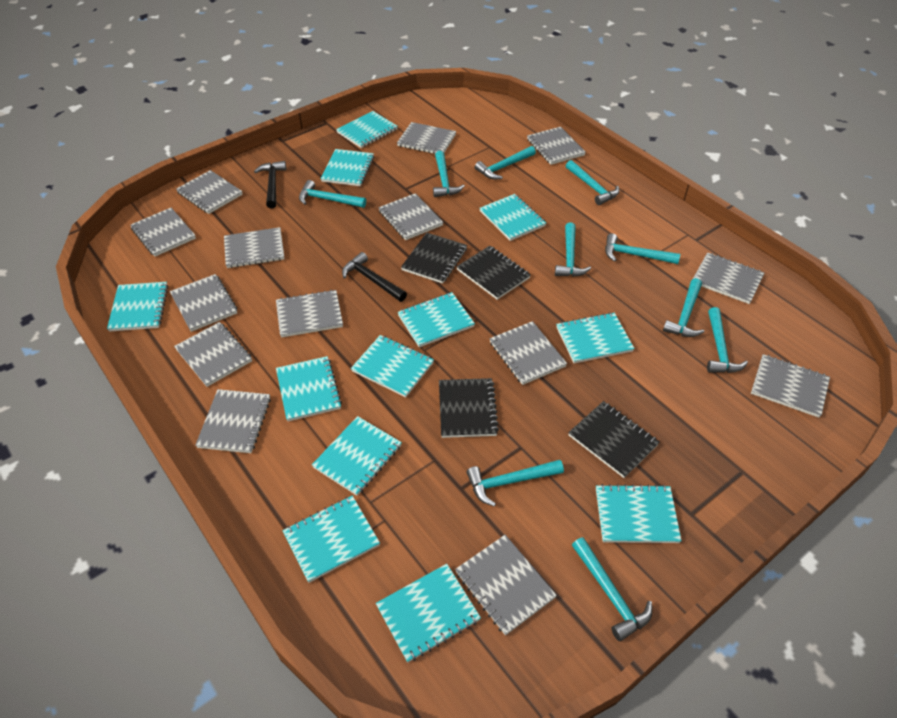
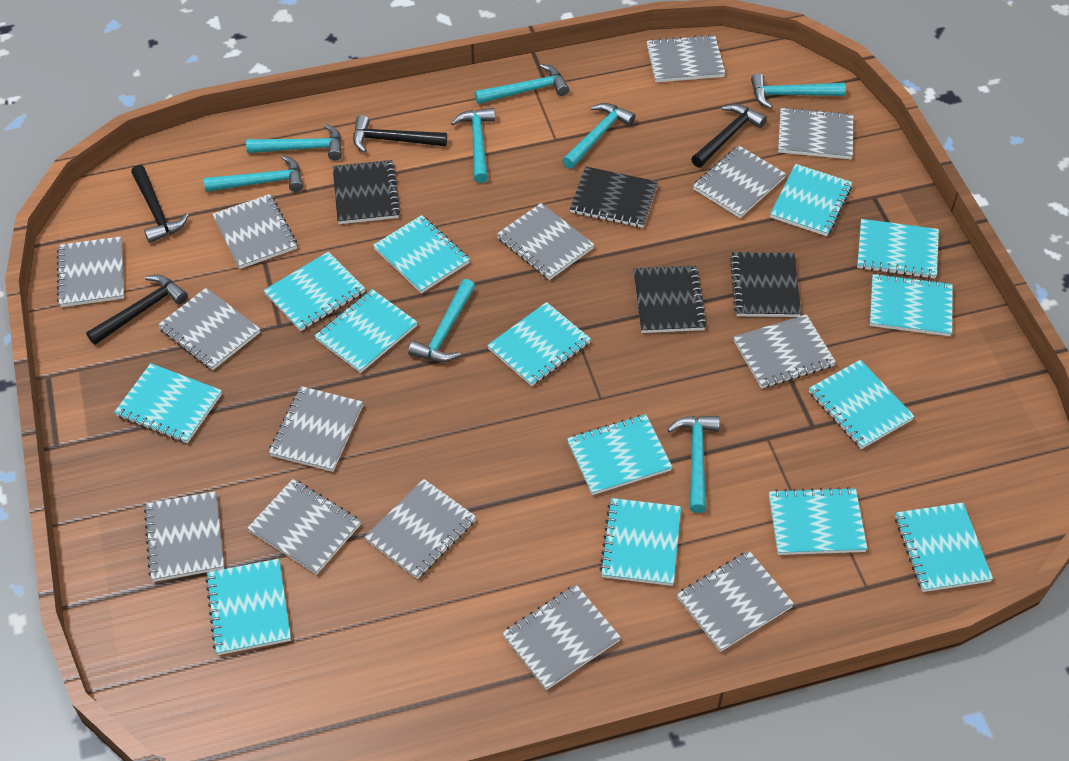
black hammer: 2 -> 4
turquoise hammer: 10 -> 8
turquoise notebook: 12 -> 14

